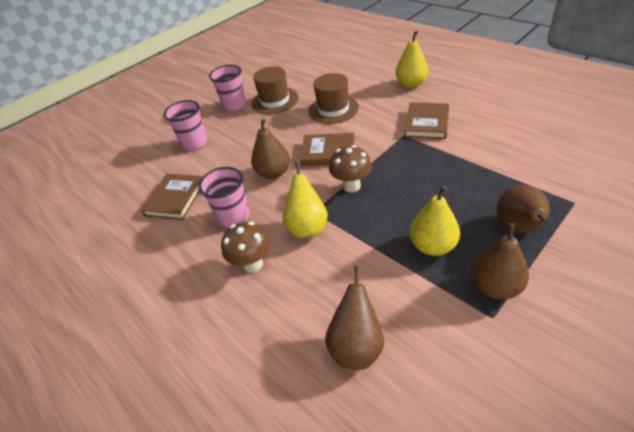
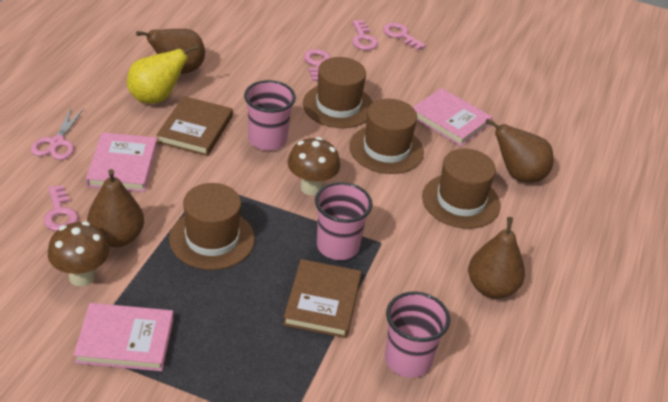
brown book: 3 -> 2
brown hat: 2 -> 4
pink book: 0 -> 3
pink key: 0 -> 4
pink scissors: 0 -> 1
yellow pear: 3 -> 1

